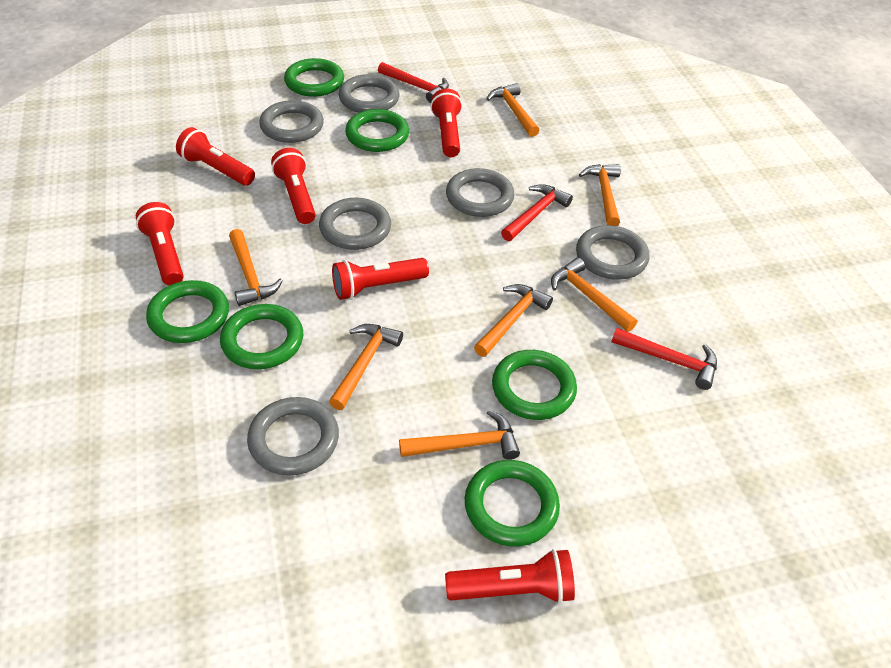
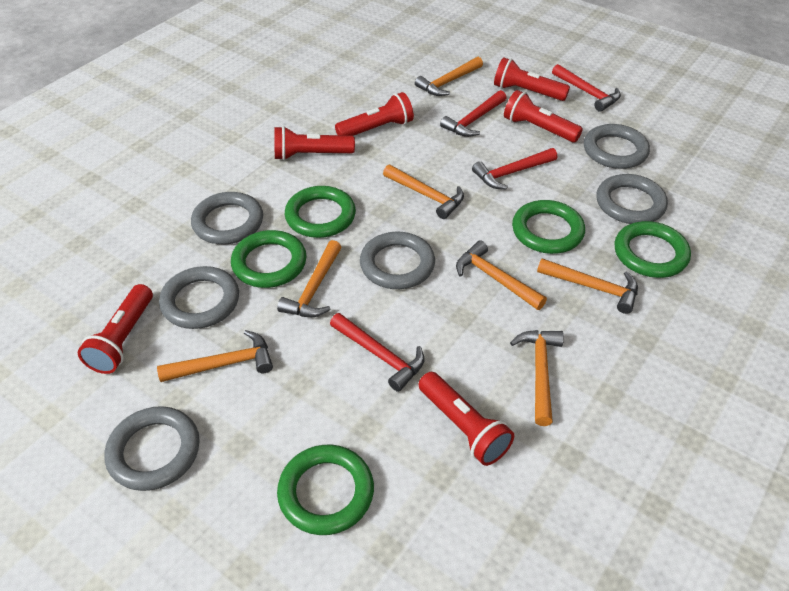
green ring: 6 -> 5
red hammer: 3 -> 4

